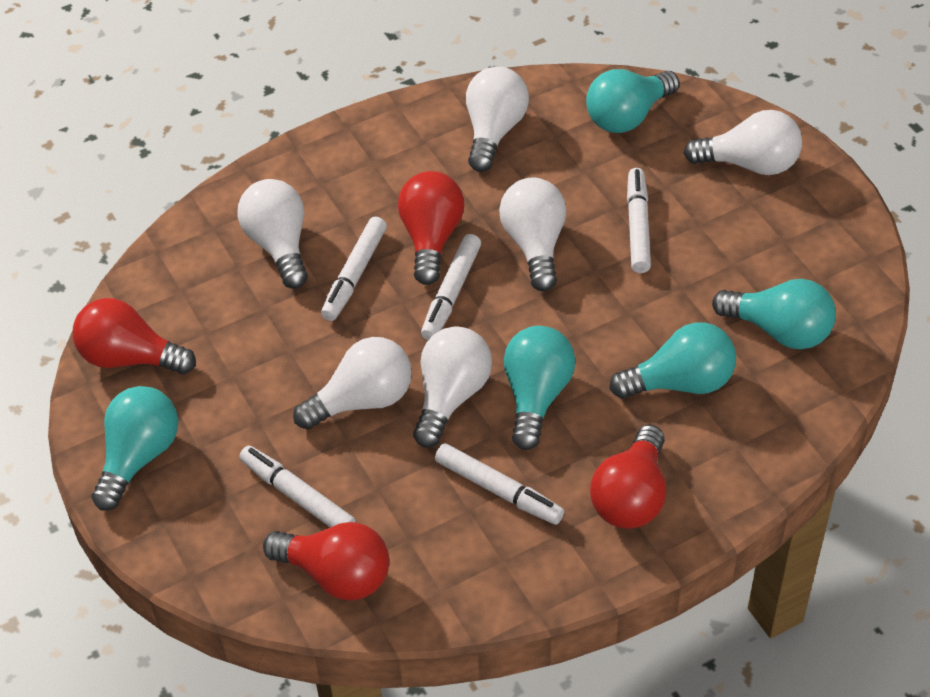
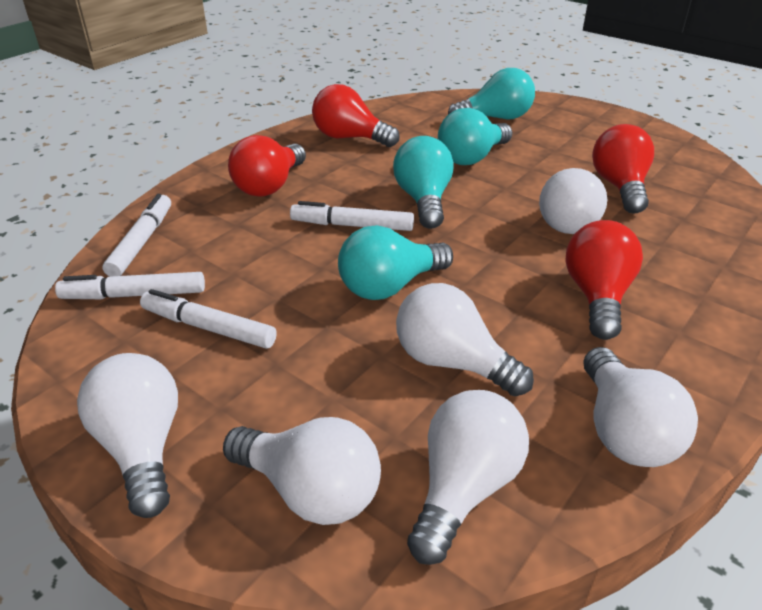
turquoise light bulb: 5 -> 4
white marker: 5 -> 4

